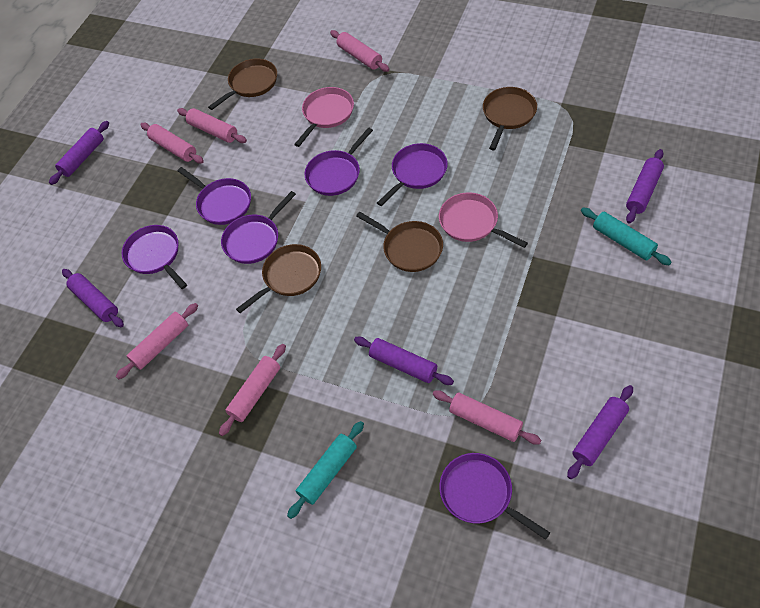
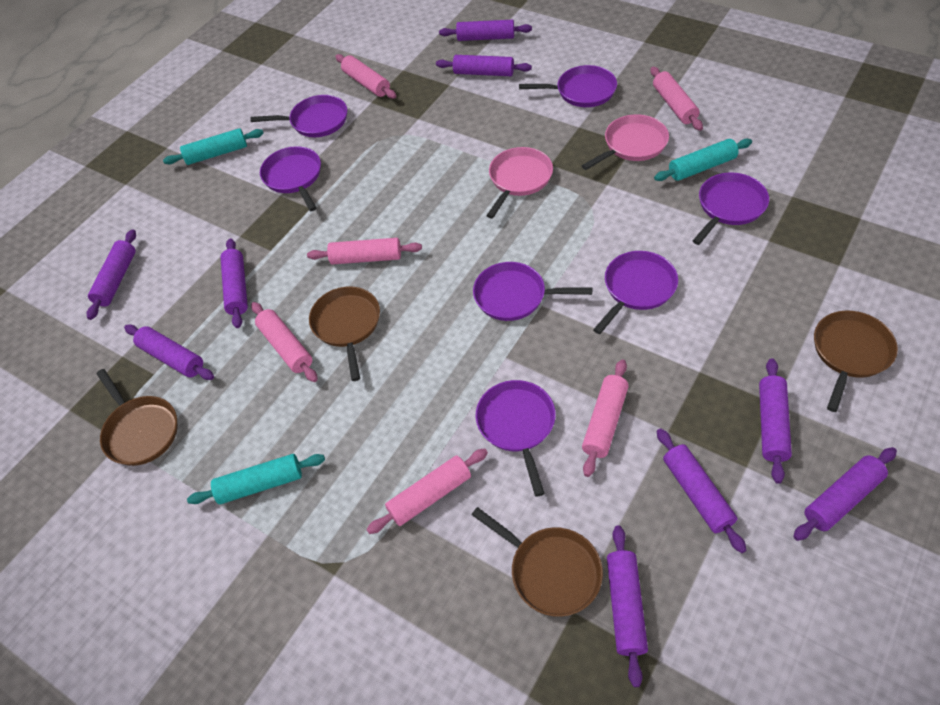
purple pan: 6 -> 7
purple rolling pin: 5 -> 9
turquoise rolling pin: 2 -> 3

